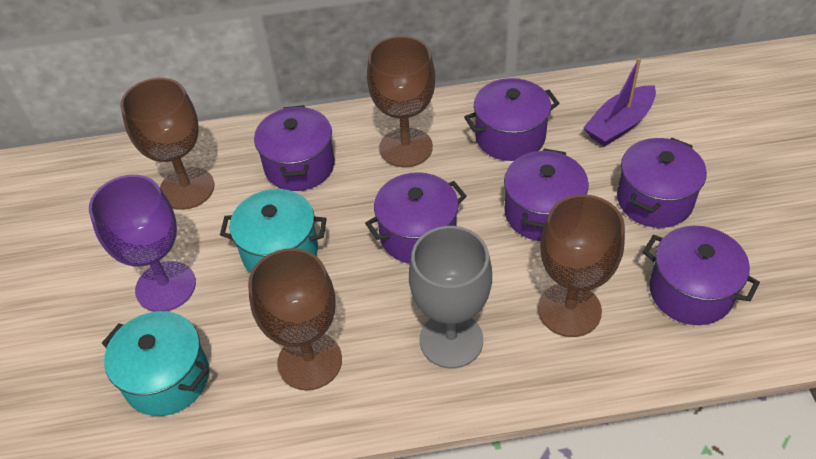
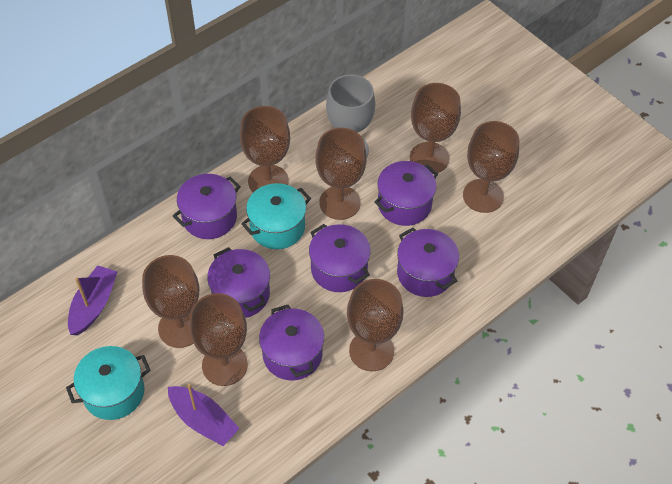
brown goblet: 4 -> 7
purple boat: 1 -> 2
purple goblet: 1 -> 0

